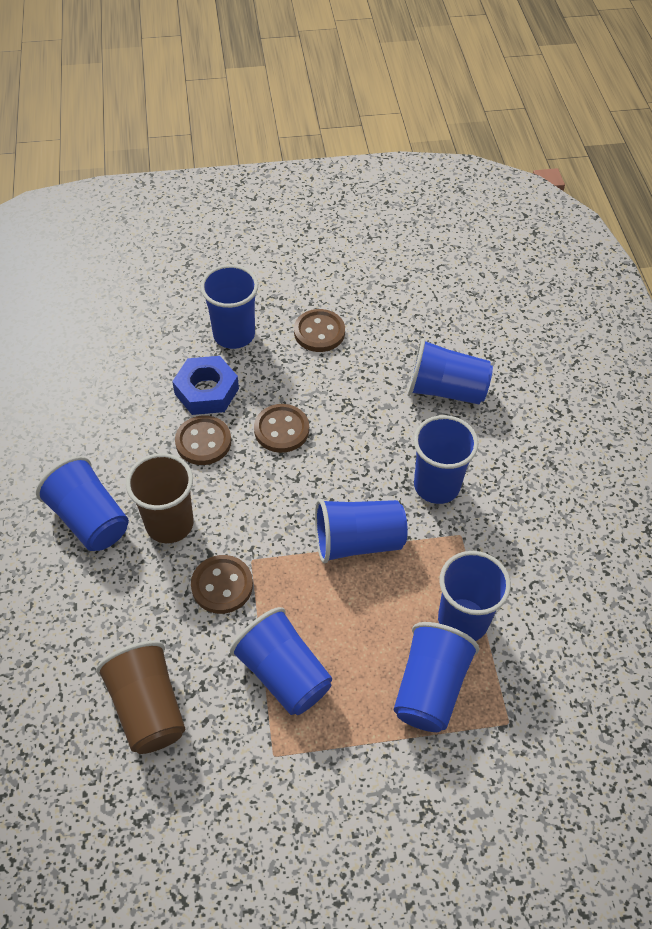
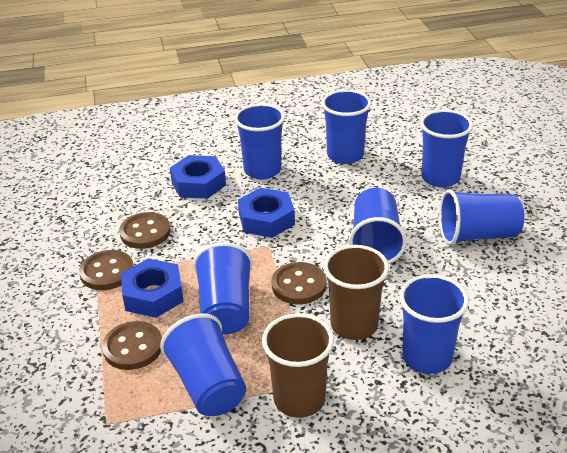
blue nut: 1 -> 3

